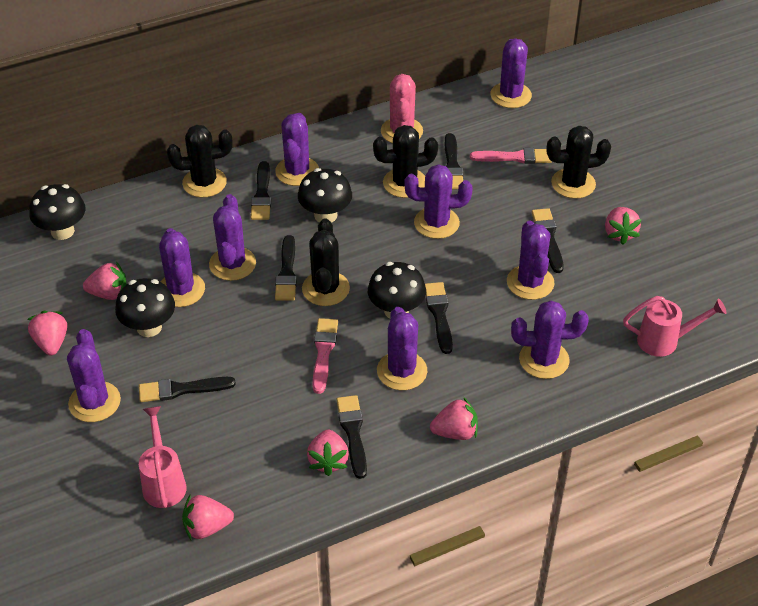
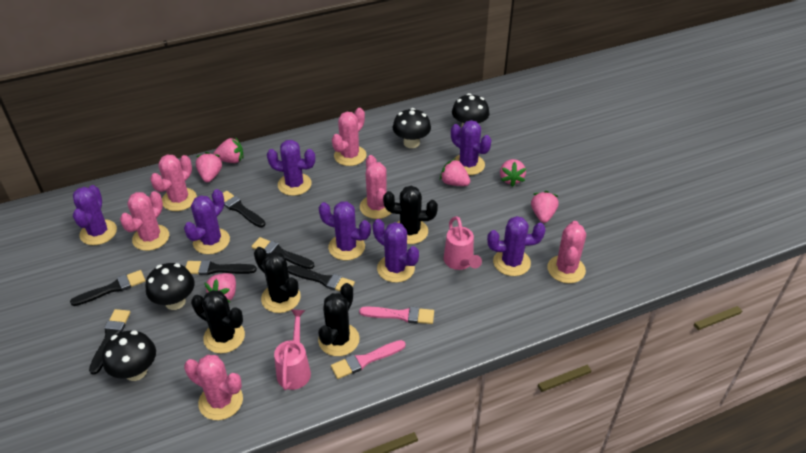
black brush: 7 -> 6
pink cactus: 1 -> 6
purple cactus: 9 -> 7

